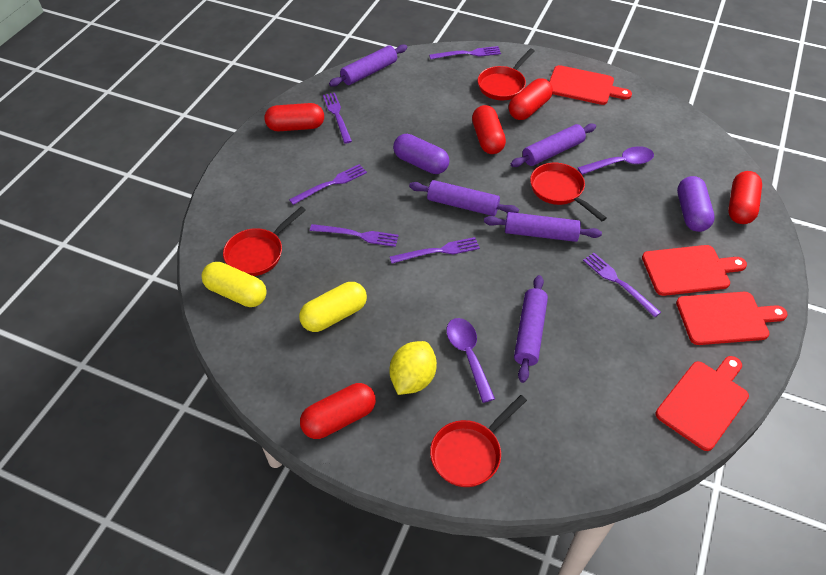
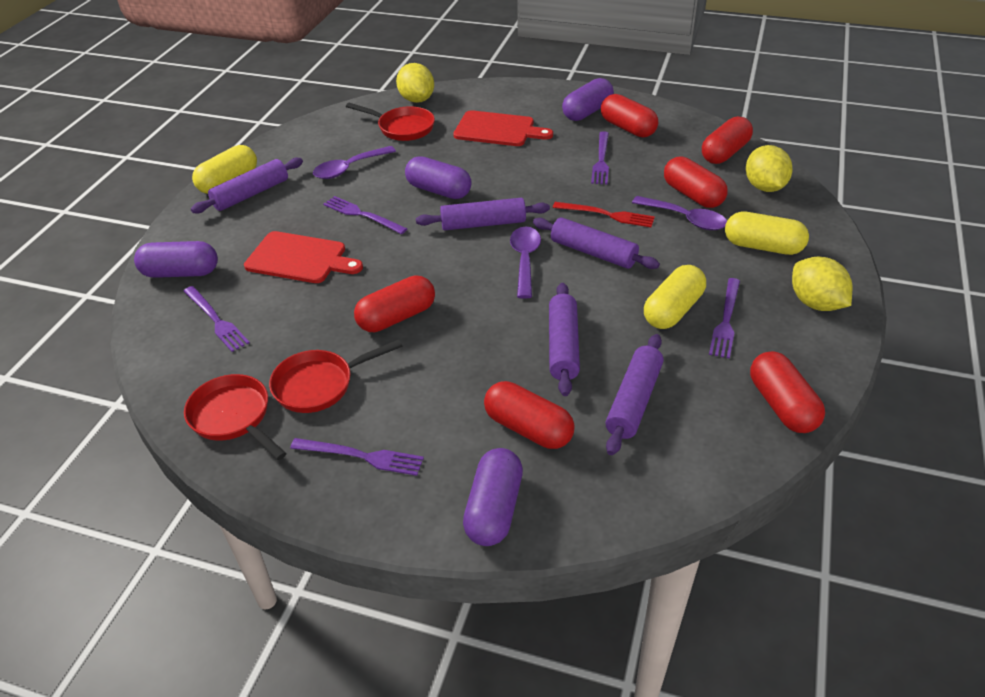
purple capsule: 2 -> 4
purple fork: 6 -> 5
purple spoon: 2 -> 3
red capsule: 5 -> 6
red cutting board: 4 -> 2
red fork: 0 -> 1
red pan: 4 -> 3
yellow capsule: 2 -> 3
yellow lemon: 1 -> 3

